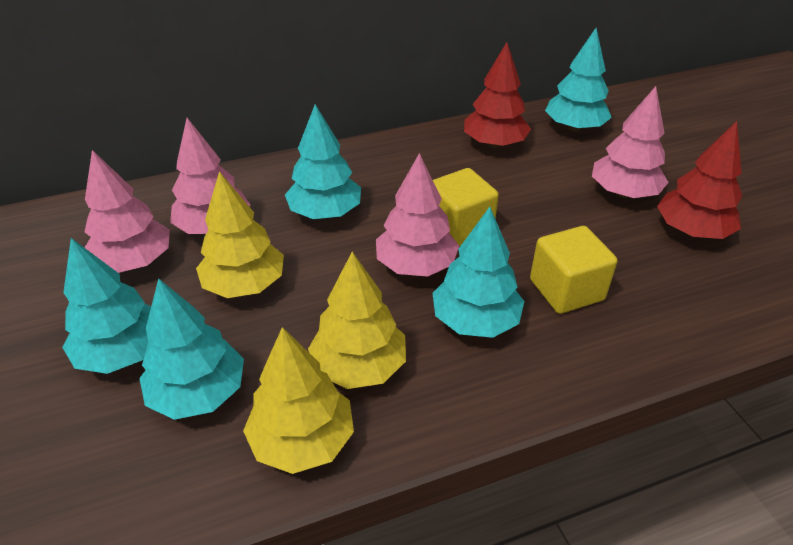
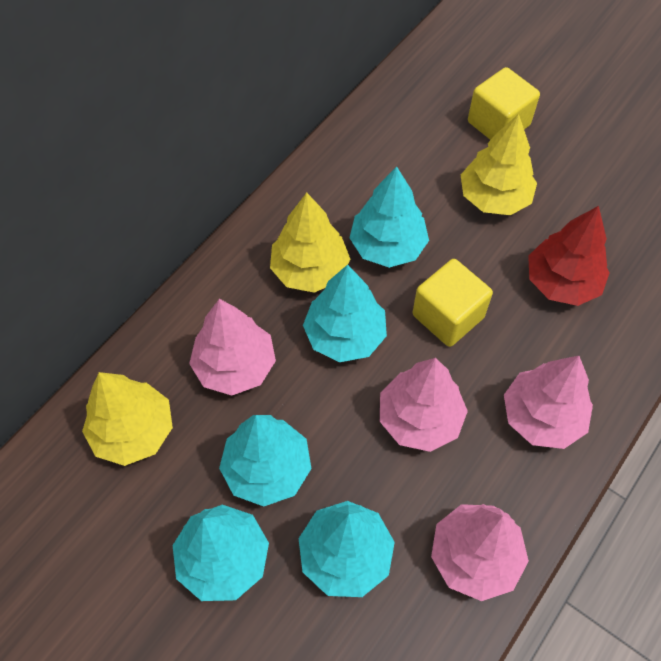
red tree: 2 -> 1

